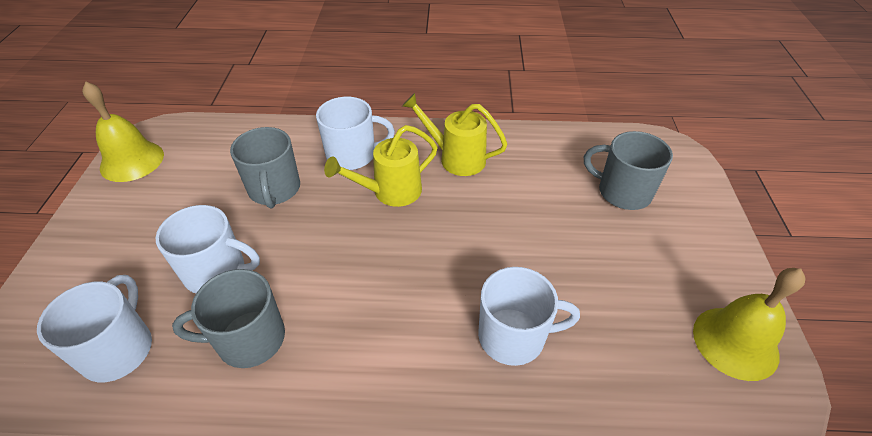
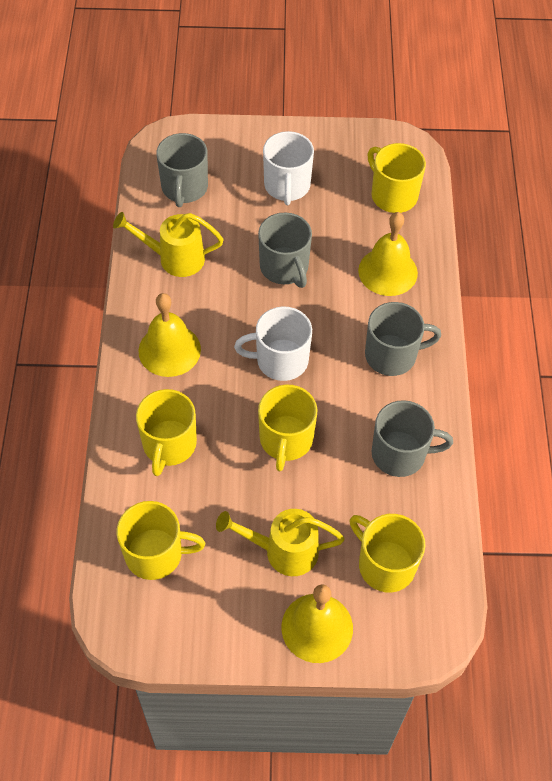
grey mug: 3 -> 4
white mug: 4 -> 2
yellow bell: 2 -> 3
yellow mug: 0 -> 5

